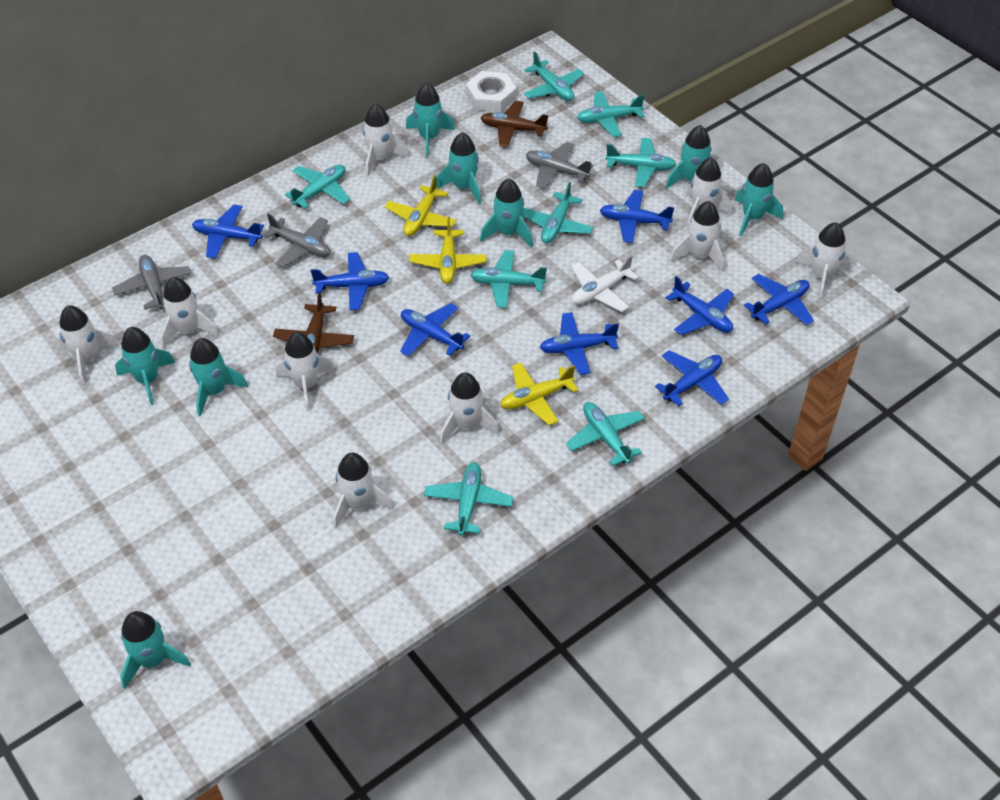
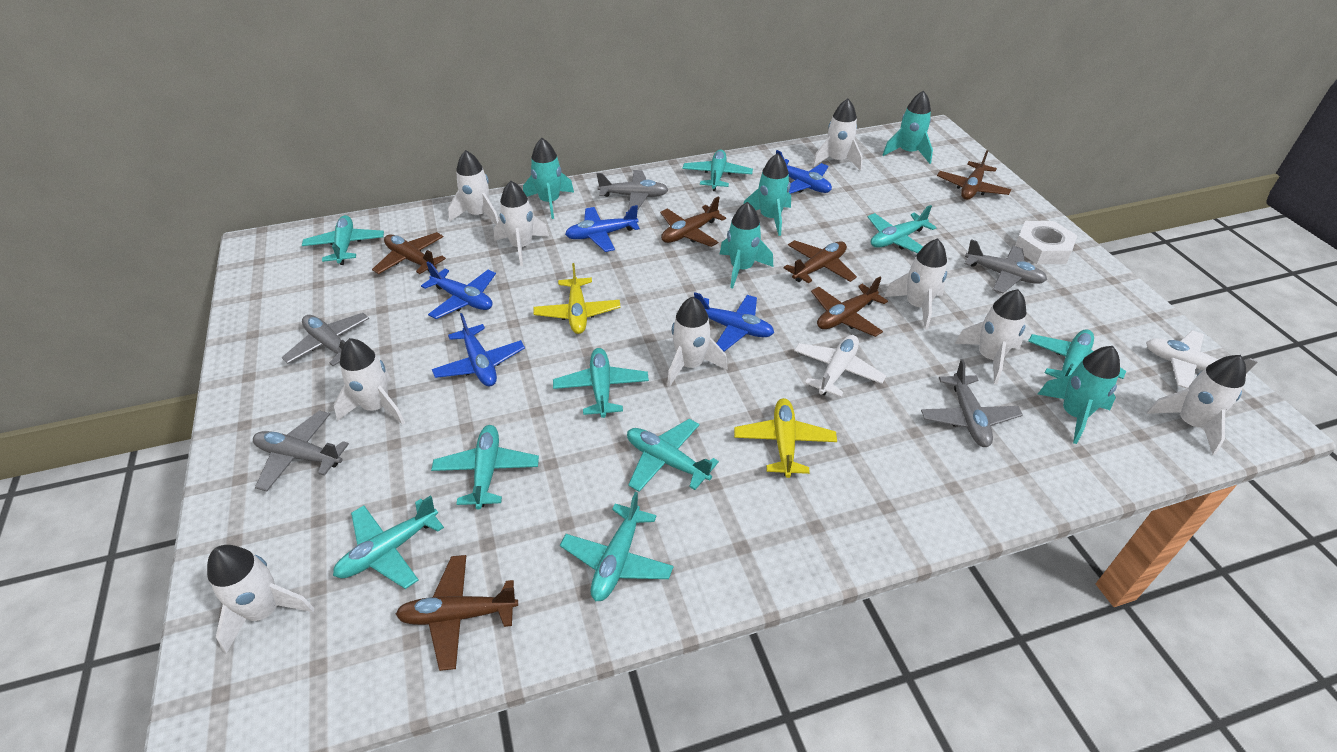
blue plane: 8 -> 5
brown plane: 2 -> 6
grey plane: 3 -> 5
turquoise plane: 8 -> 9
turquoise rocket: 8 -> 5
white plane: 1 -> 2
yellow plane: 3 -> 2

